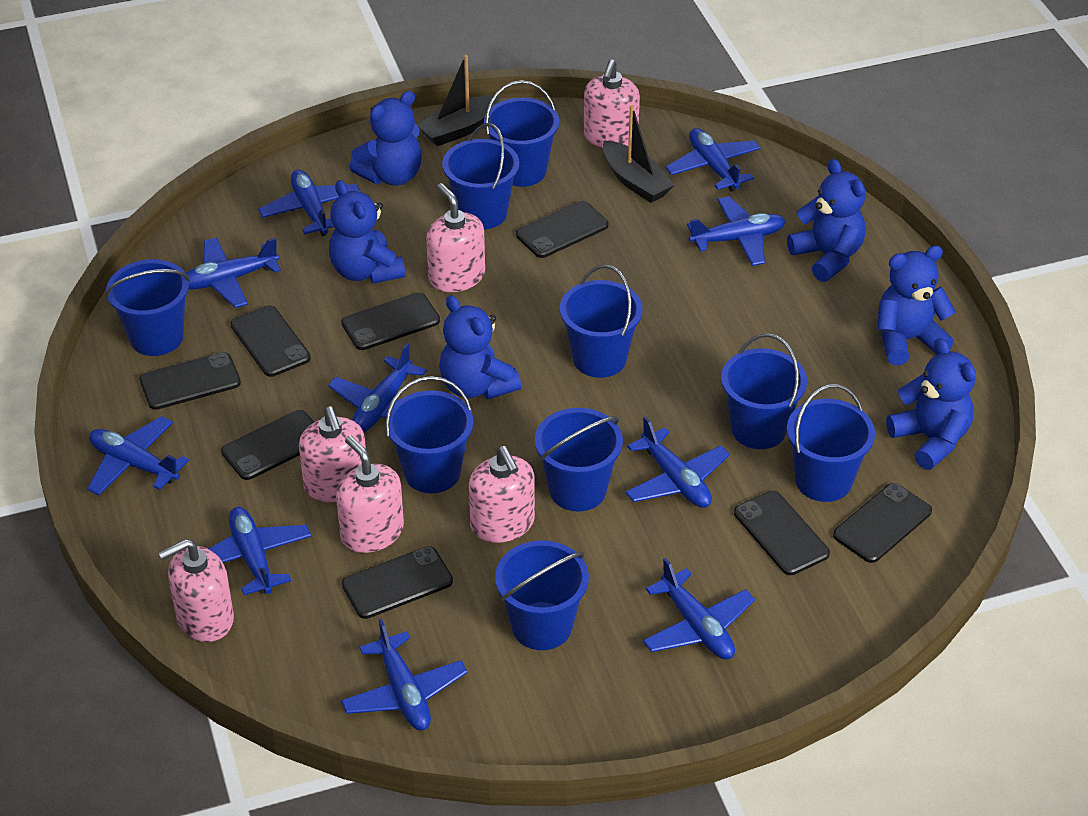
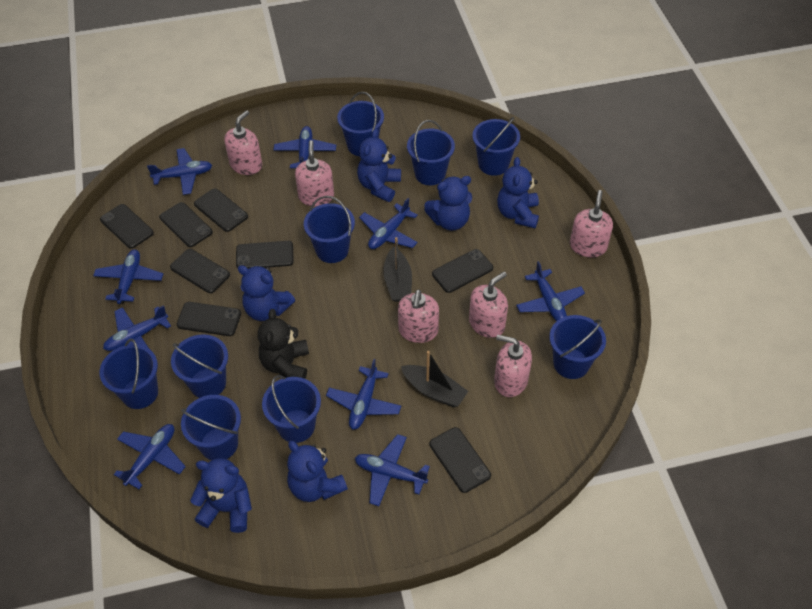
black teddy bear: 0 -> 1
blue plane: 10 -> 9

